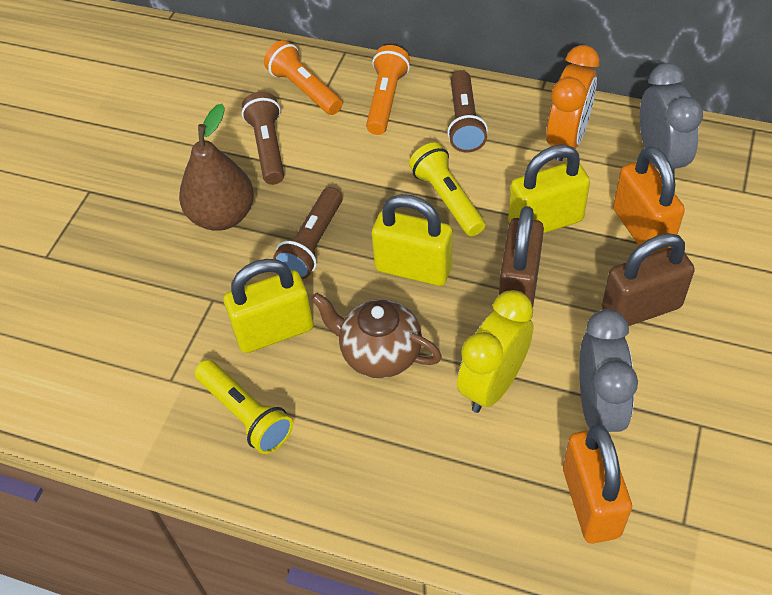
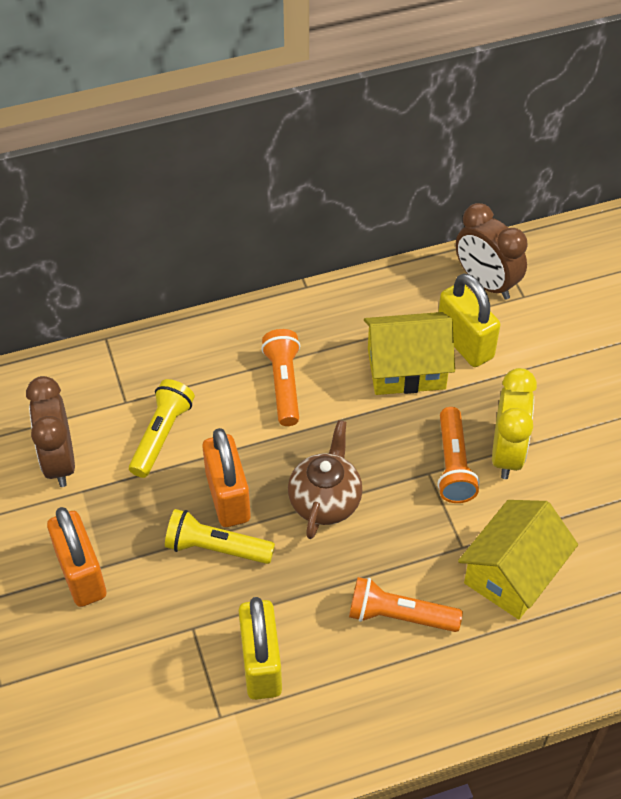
brown clock: 0 -> 2
brown flashlight: 3 -> 0
brown padlock: 2 -> 0
brown pear: 1 -> 0
grey clock: 2 -> 0
orange clock: 1 -> 0
orange flashlight: 2 -> 3
yellow house: 0 -> 2
yellow padlock: 3 -> 2

